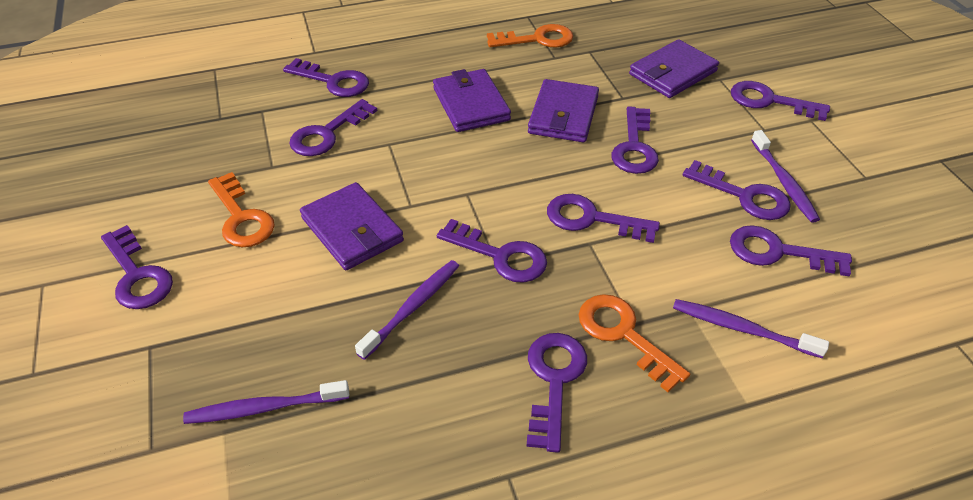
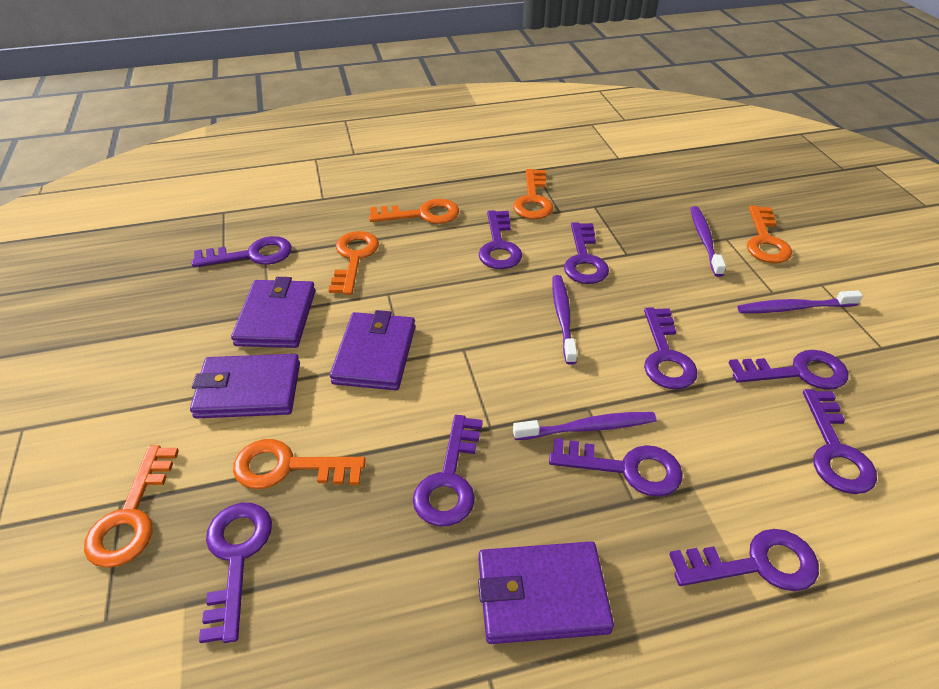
orange key: 3 -> 6

